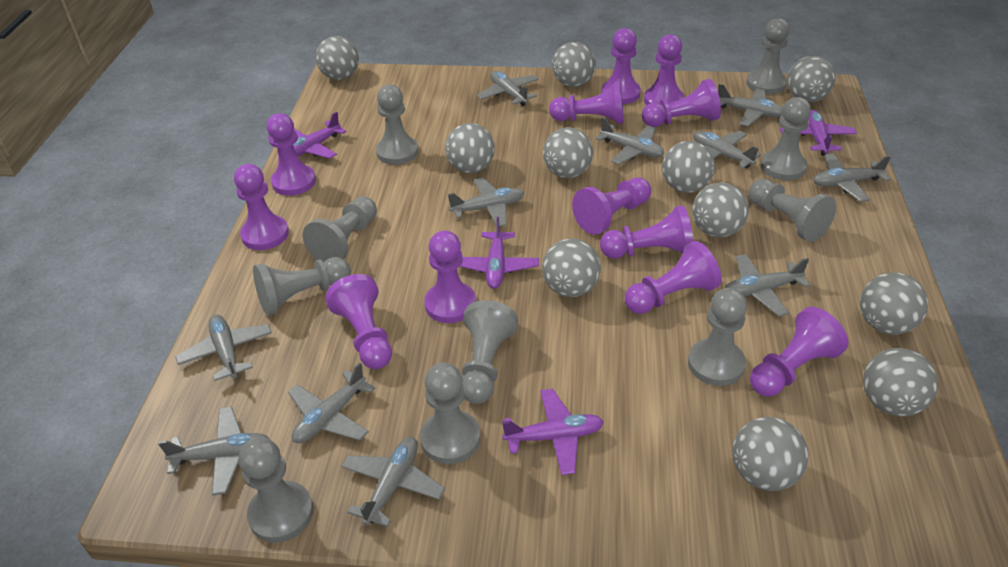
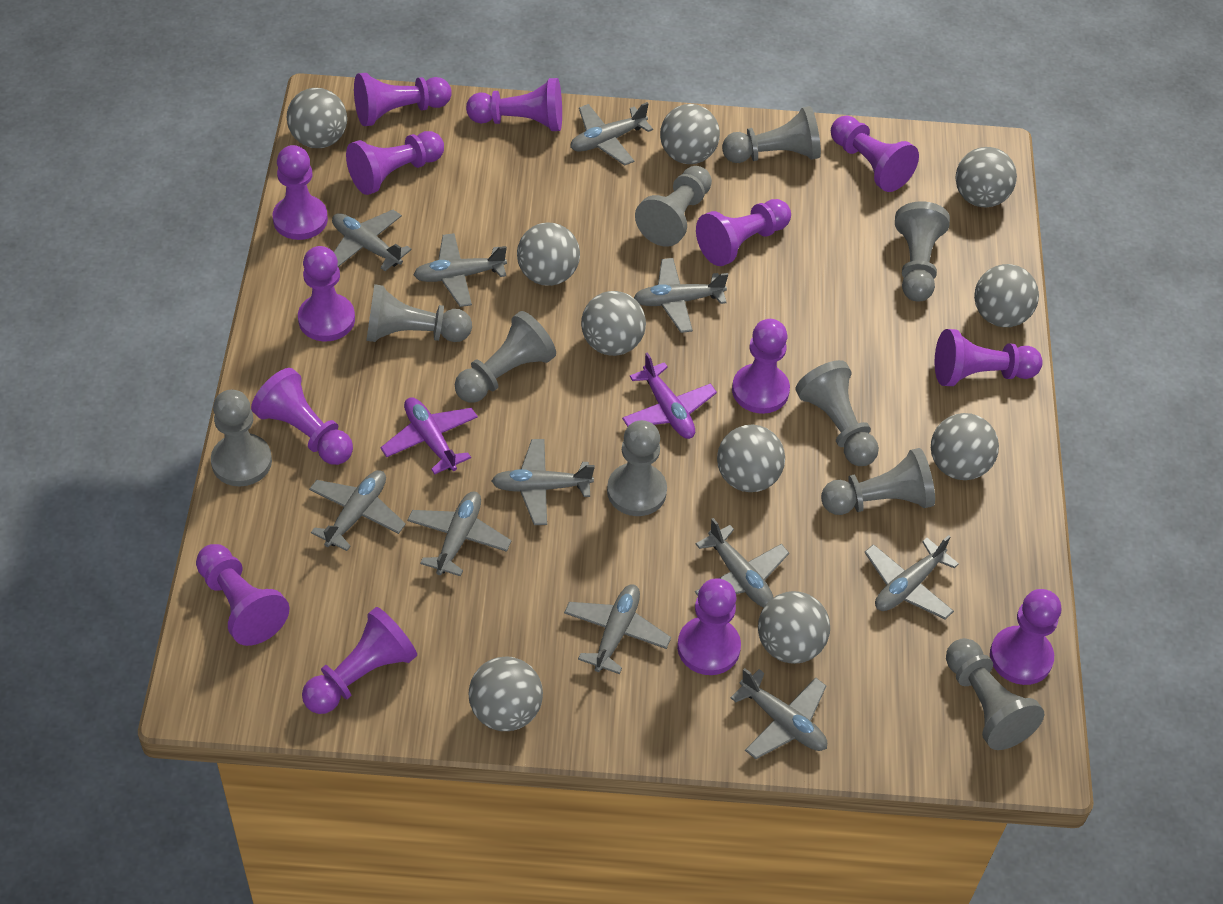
grey ball: 11 -> 10
purple pawn: 12 -> 14
purple plane: 4 -> 2

